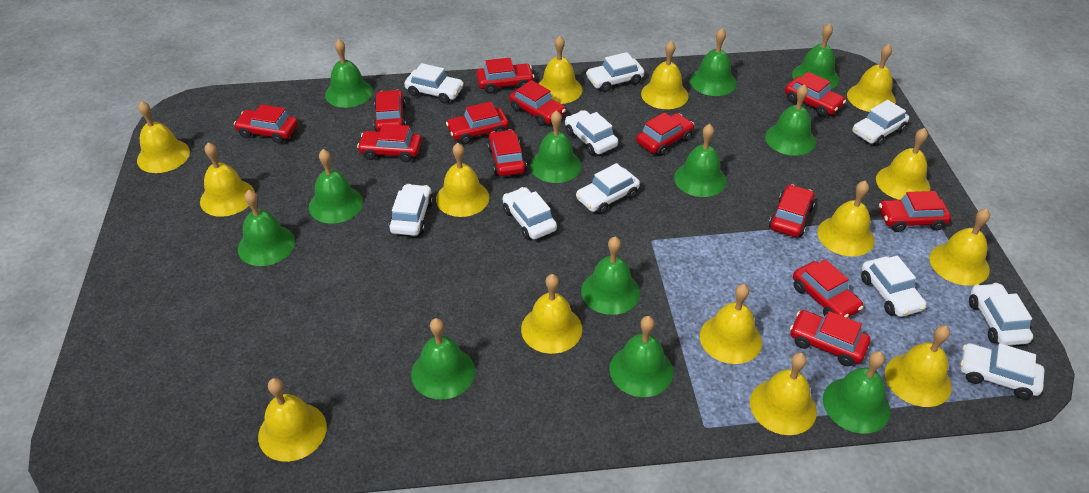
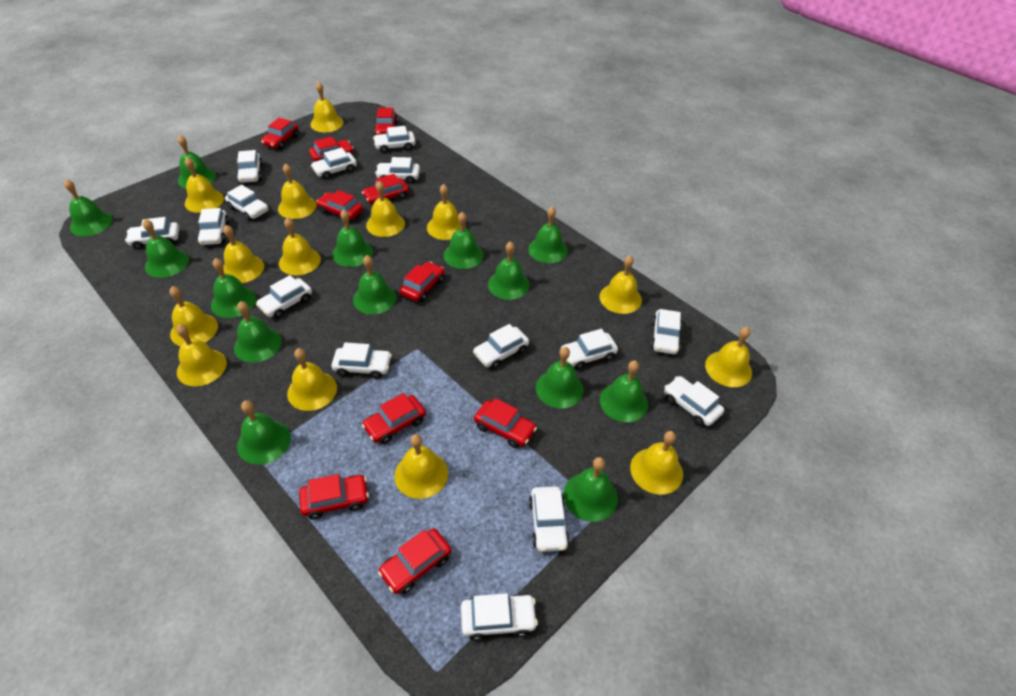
green bell: 12 -> 14
red car: 13 -> 10
white car: 10 -> 15

